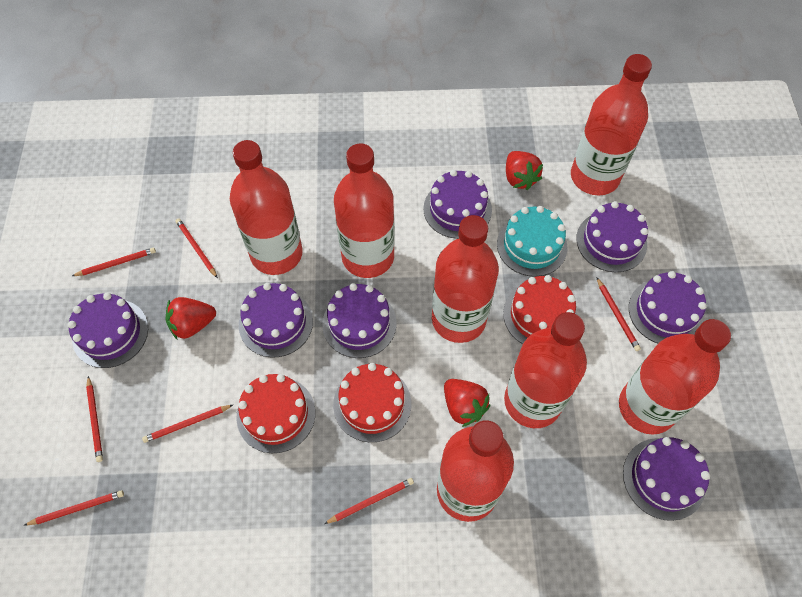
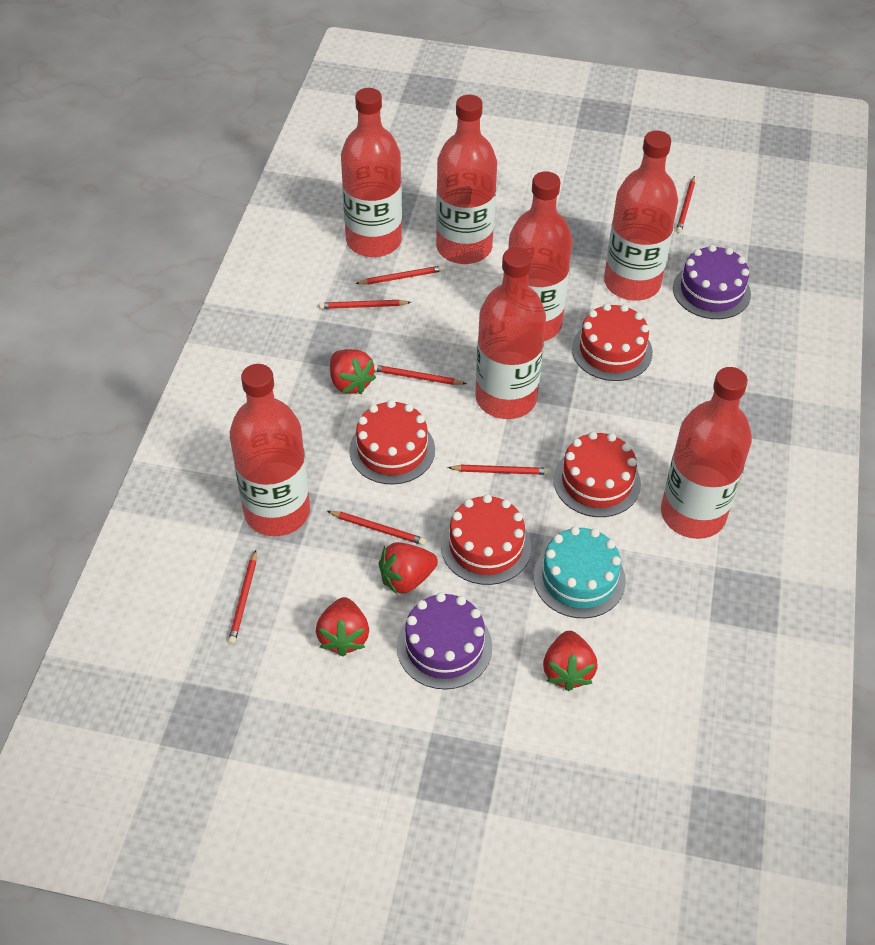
purple cake: 7 -> 2
red cake: 3 -> 4
red strawberry: 3 -> 4

